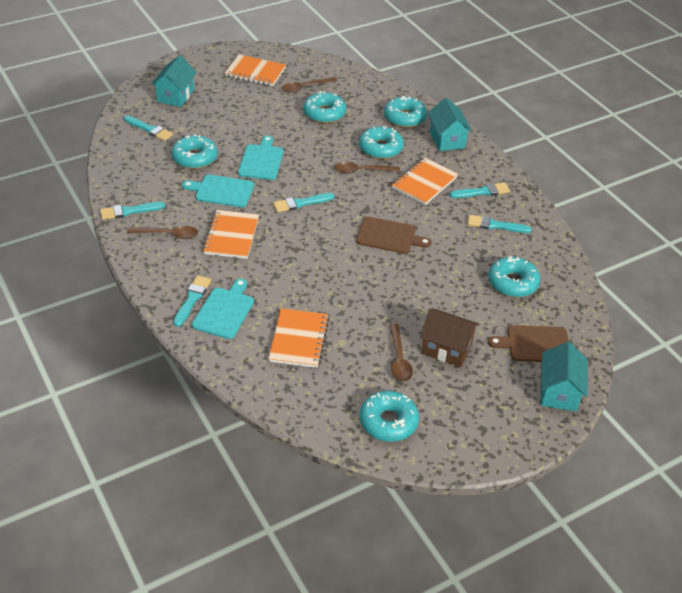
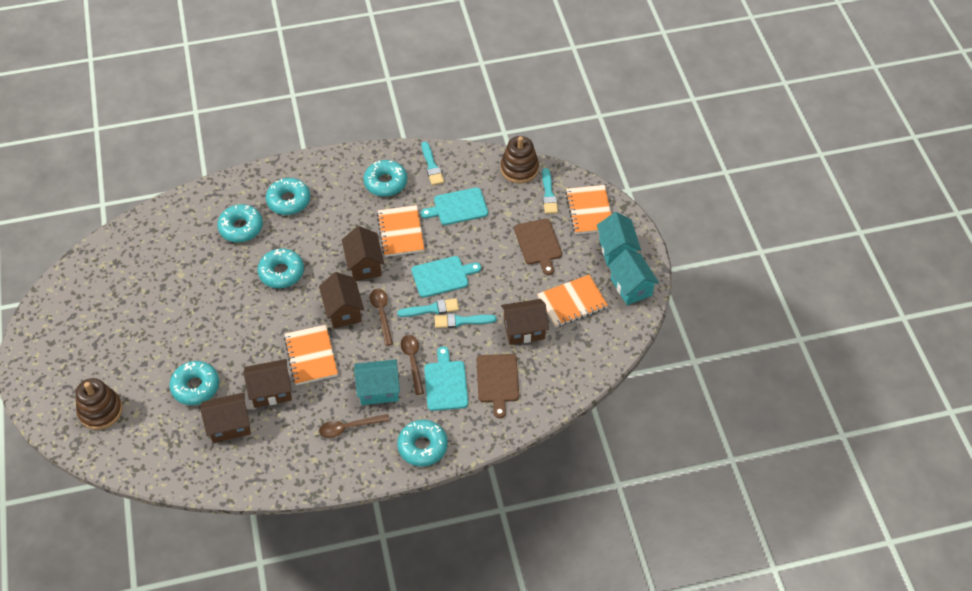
brown house: 1 -> 5
brown spoon: 4 -> 3
brown stacking toy: 0 -> 2
turquoise brush: 6 -> 4

